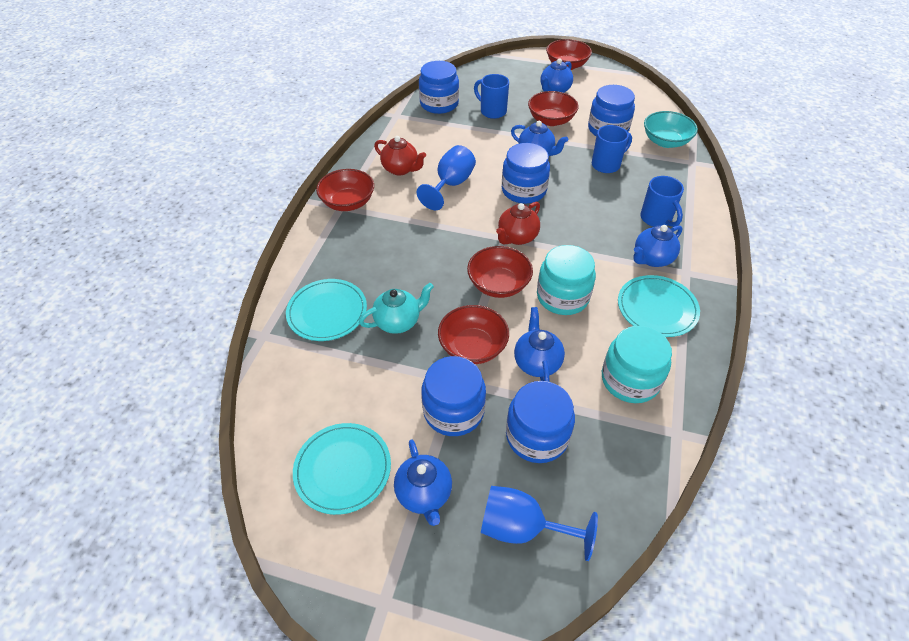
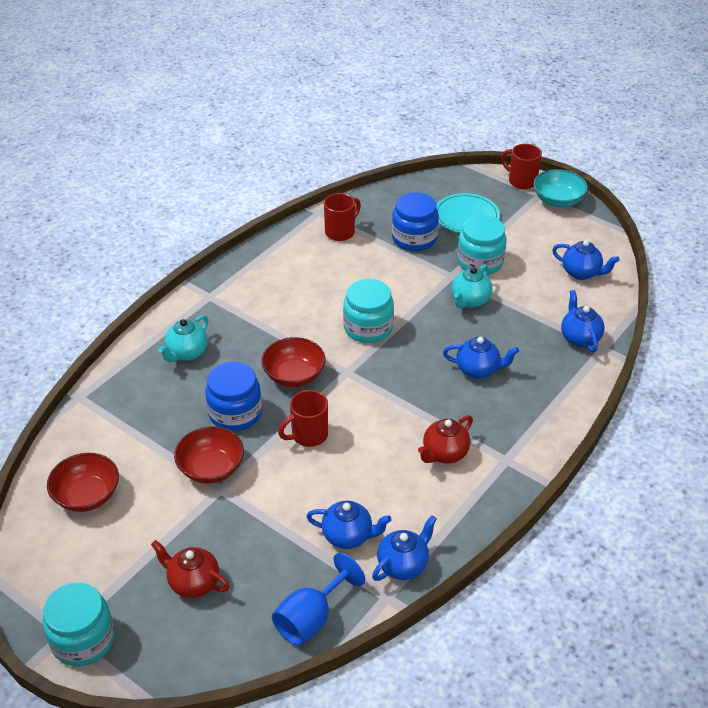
blue goblet: 2 -> 1
blue jar: 5 -> 2
blue mug: 3 -> 0
red bowl: 5 -> 3
red mug: 0 -> 3
turquoise jar: 2 -> 3
turquoise plate: 3 -> 1
turquoise teapot: 1 -> 2

